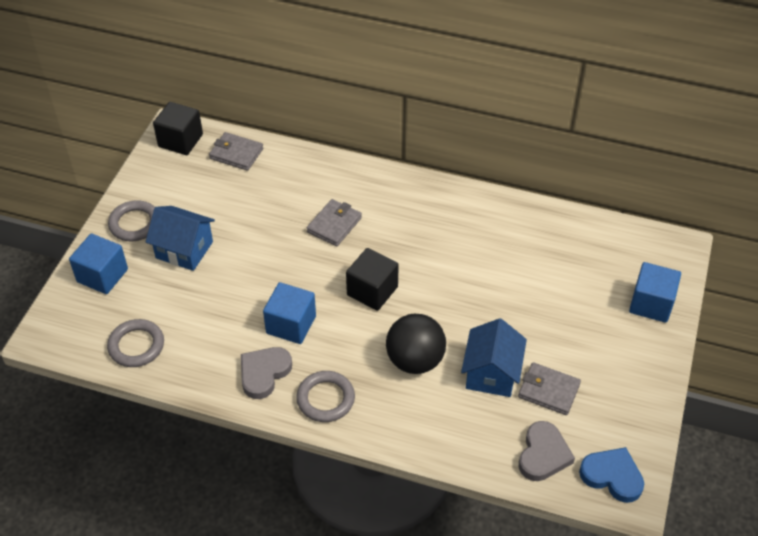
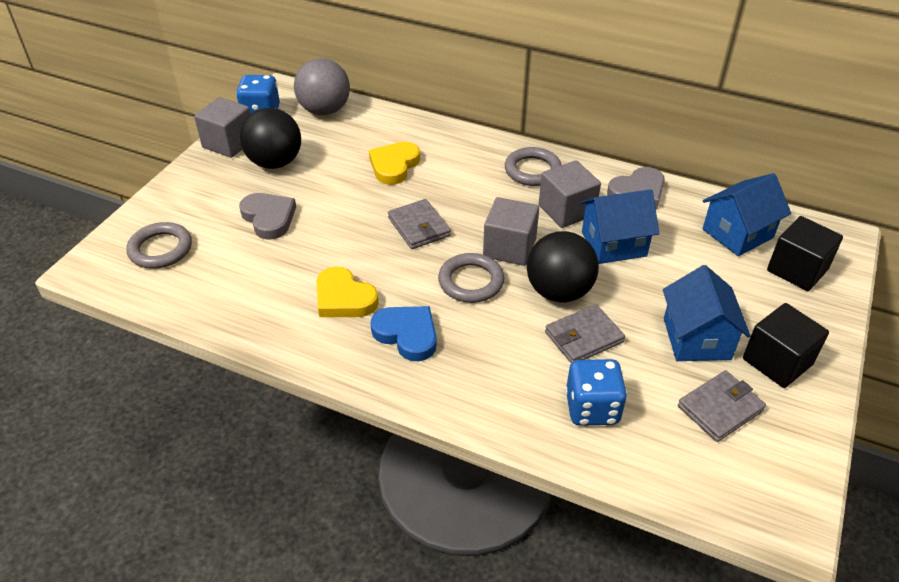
black ball: 1 -> 2
blue cube: 3 -> 0
blue dice: 0 -> 2
blue house: 2 -> 3
grey ball: 0 -> 1
grey cube: 0 -> 3
yellow heart: 0 -> 2

